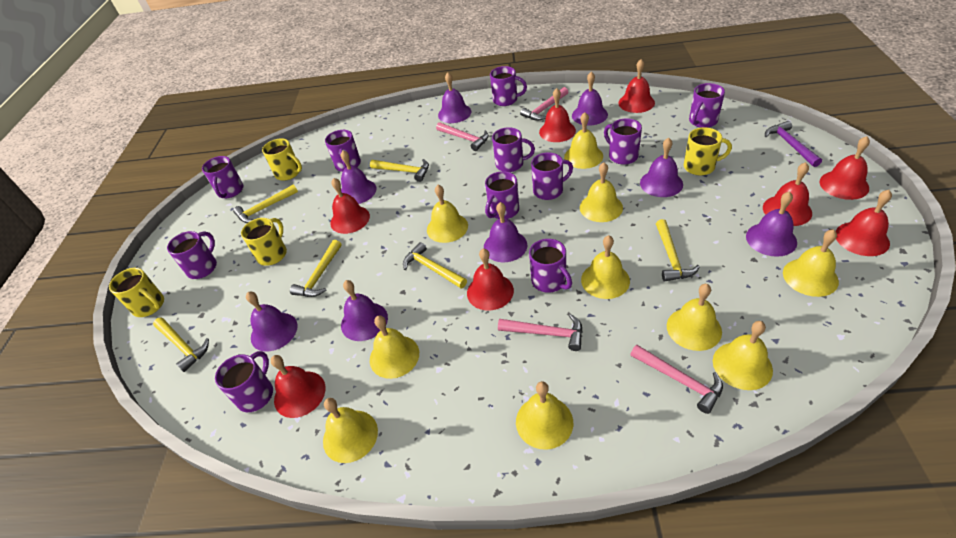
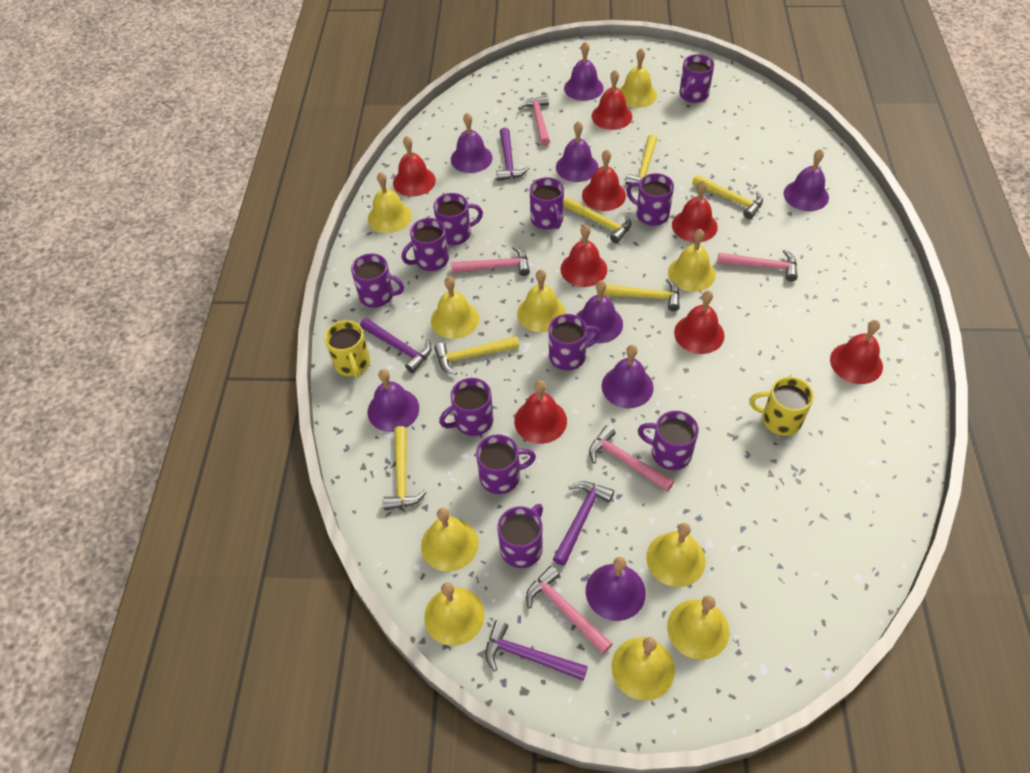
pink hammer: 4 -> 5
purple hammer: 1 -> 4
yellow mug: 4 -> 2

